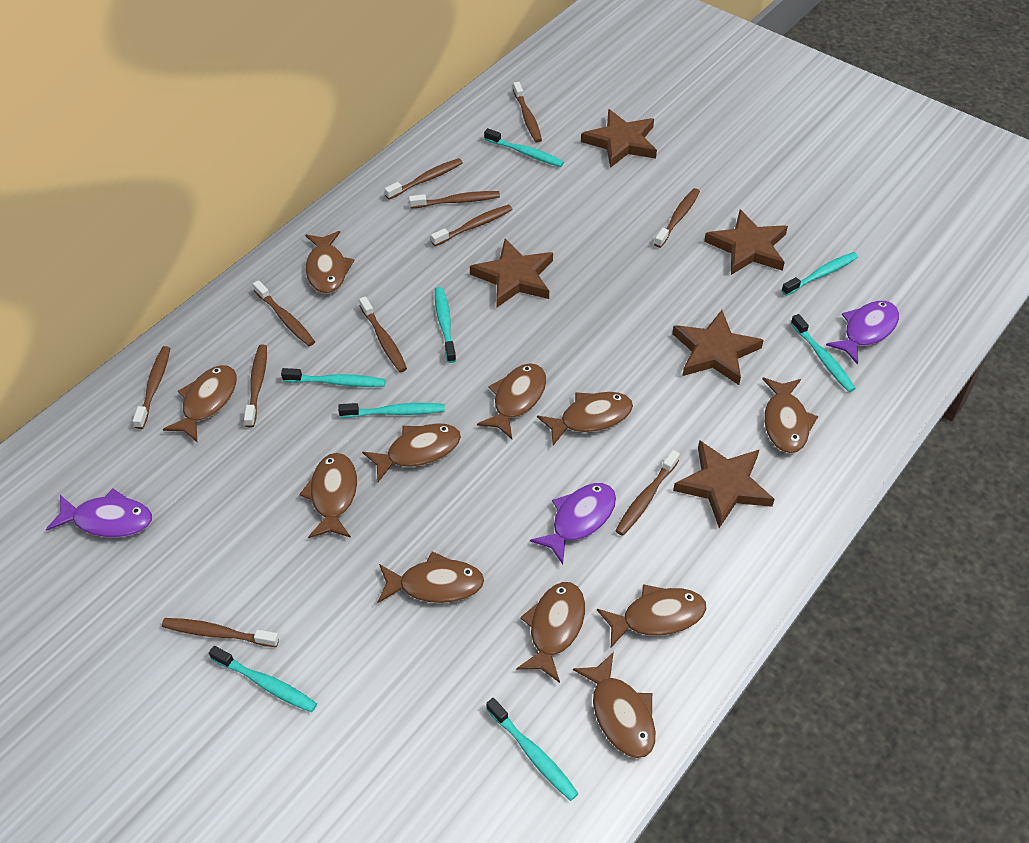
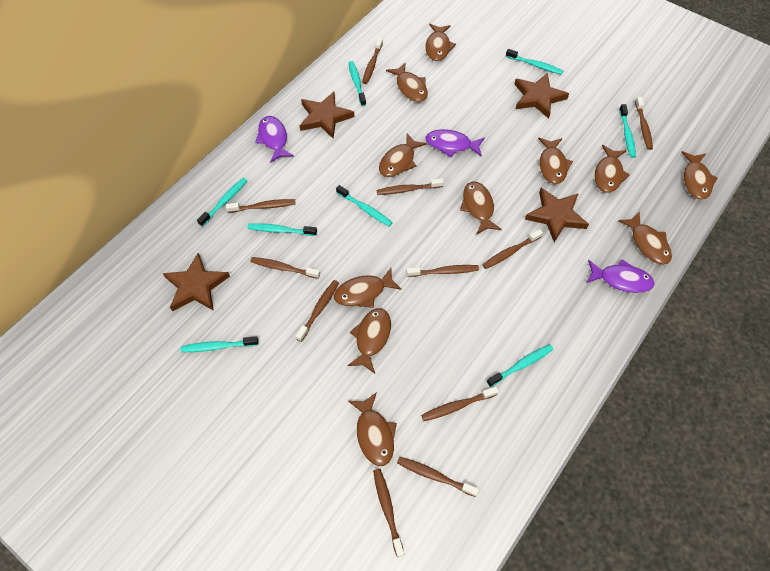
brown star: 5 -> 4

